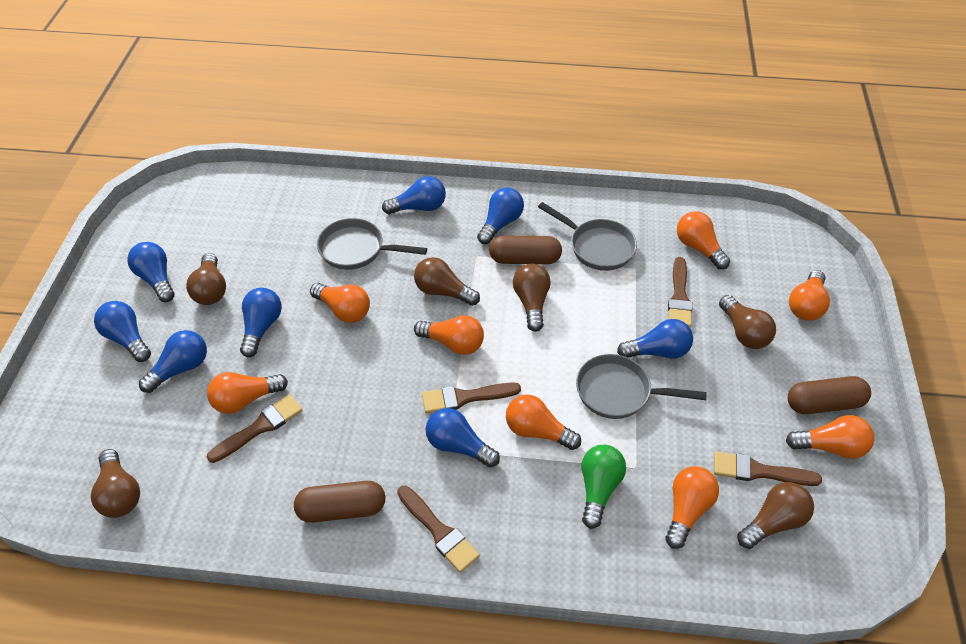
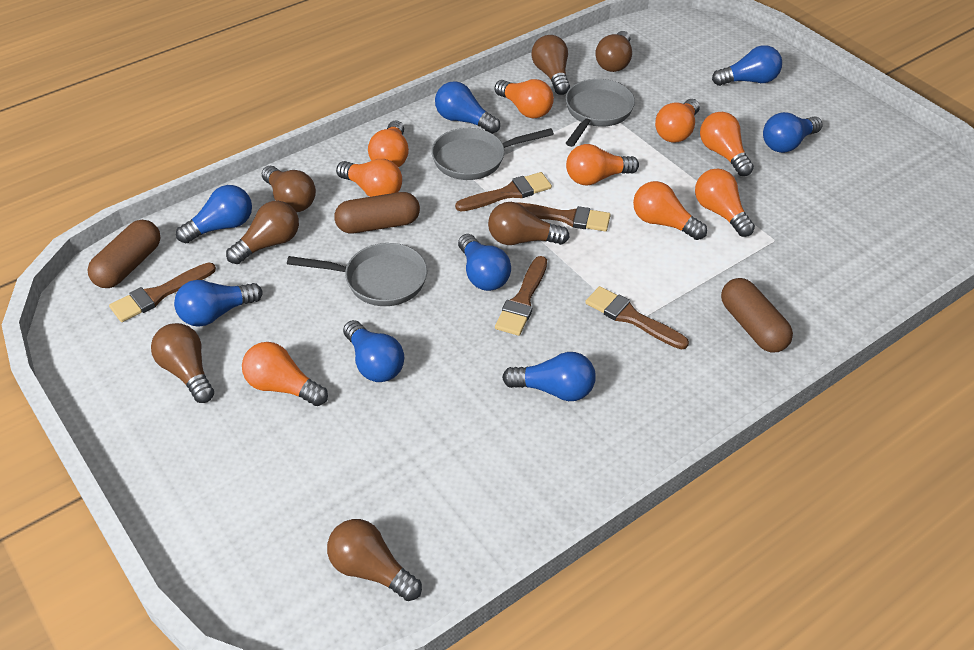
brown light bulb: 6 -> 7
green light bulb: 1 -> 0
orange light bulb: 8 -> 9

